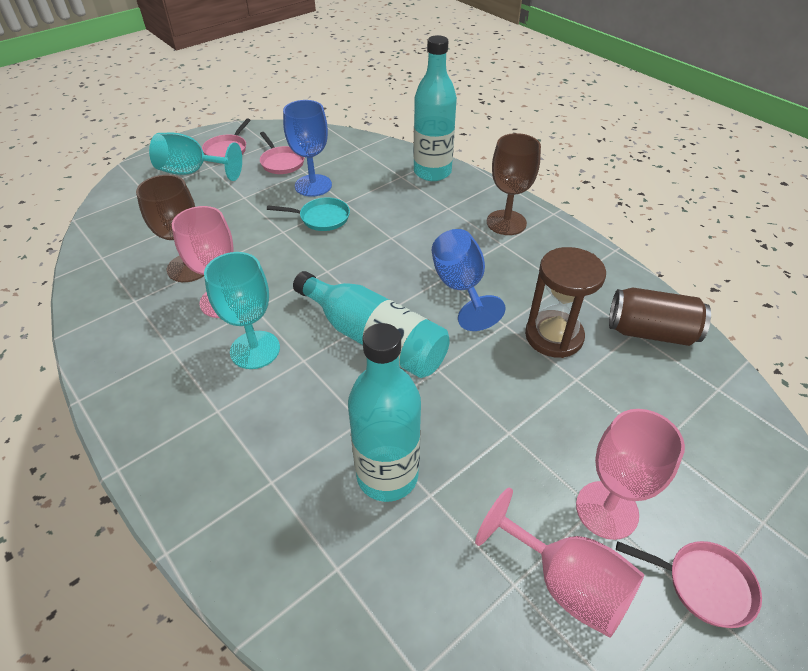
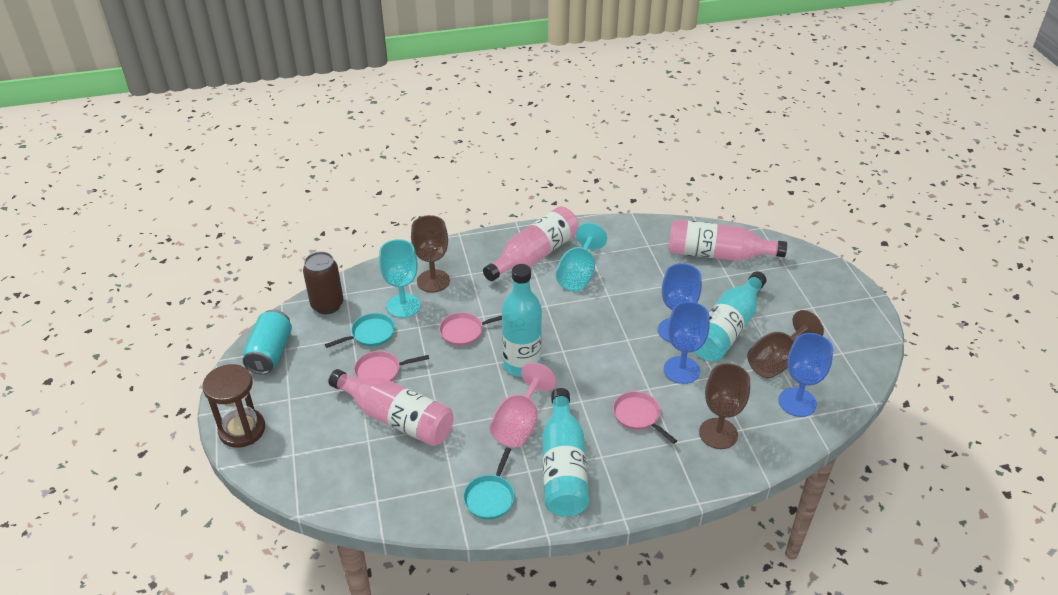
blue goblet: 2 -> 3
brown goblet: 2 -> 3
pink bottle: 0 -> 3
pink goblet: 3 -> 1
turquoise can: 0 -> 1
turquoise pan: 1 -> 2

